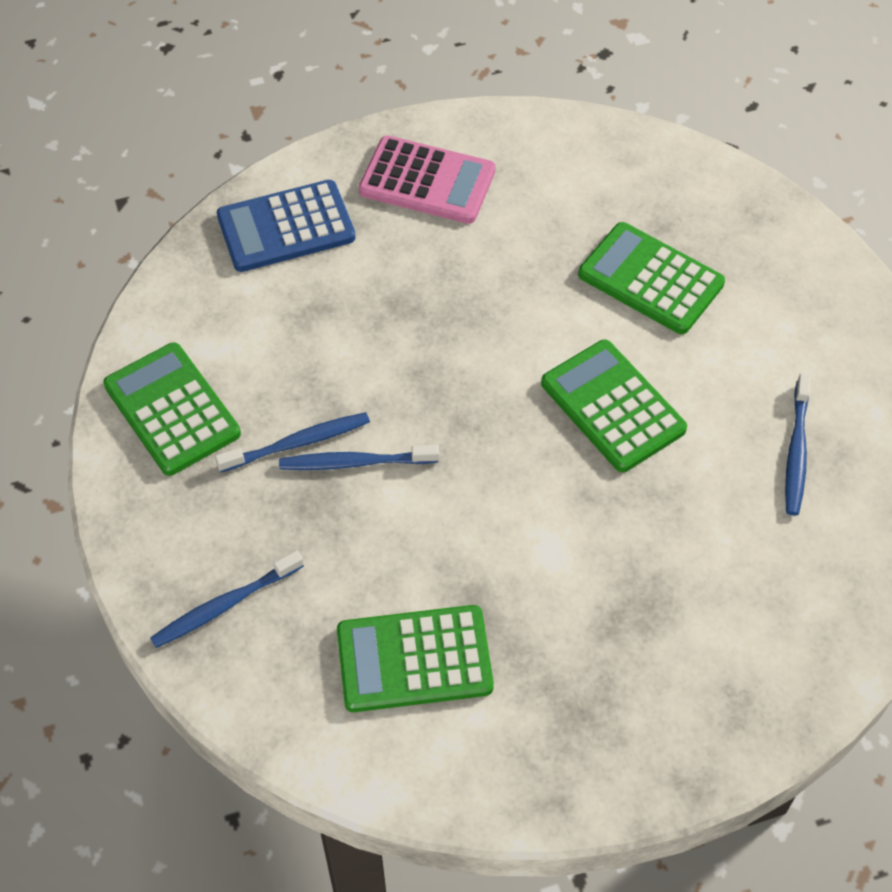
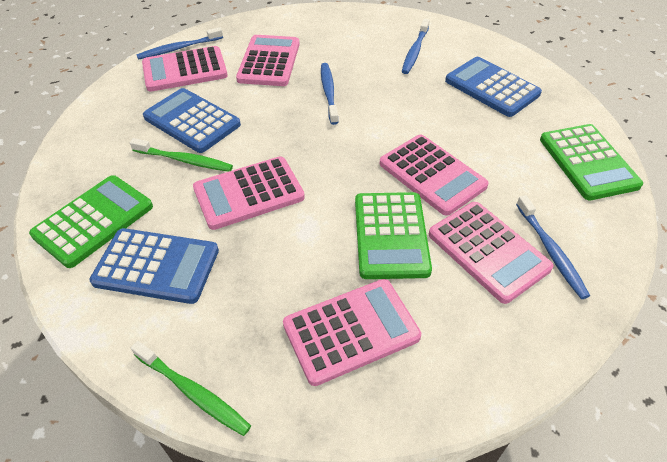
blue calculator: 1 -> 3
green calculator: 4 -> 3
green toothbrush: 0 -> 2
pink calculator: 1 -> 6

